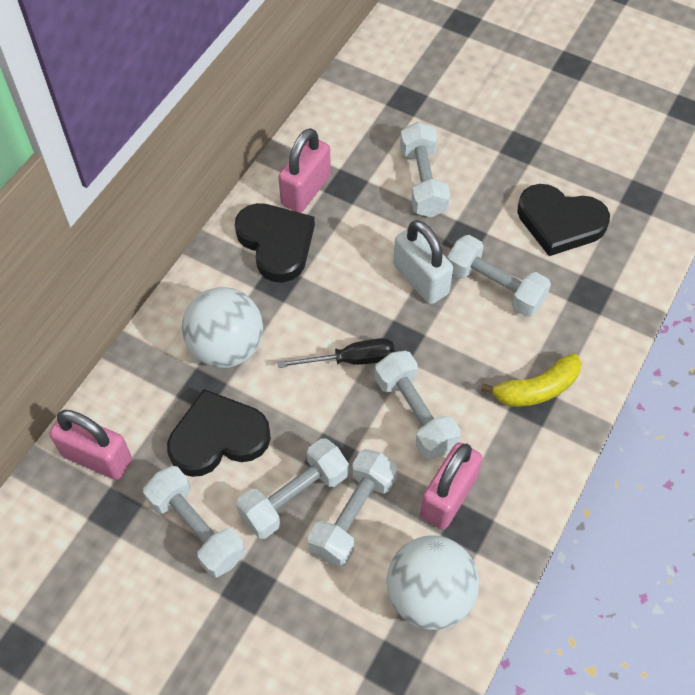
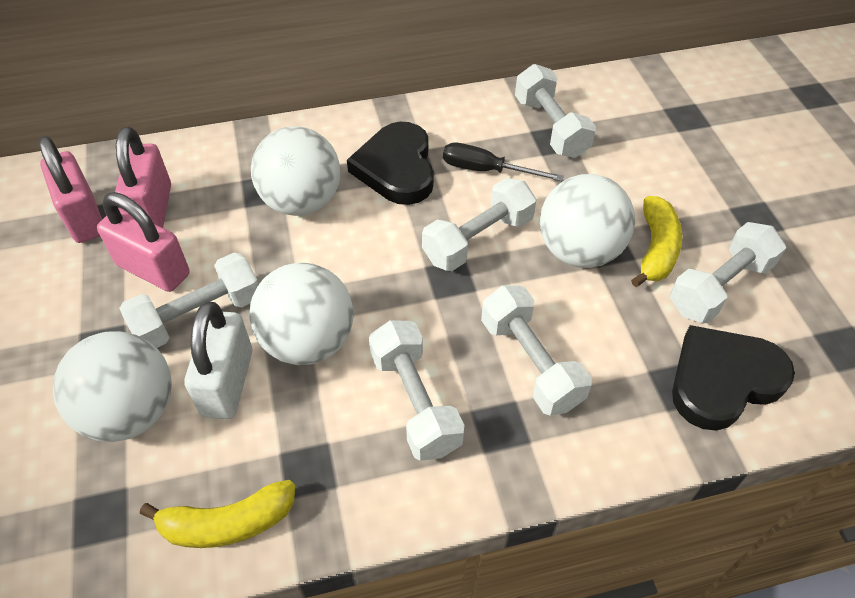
black heart: 3 -> 2
white ball: 2 -> 4
yellow banana: 1 -> 2

